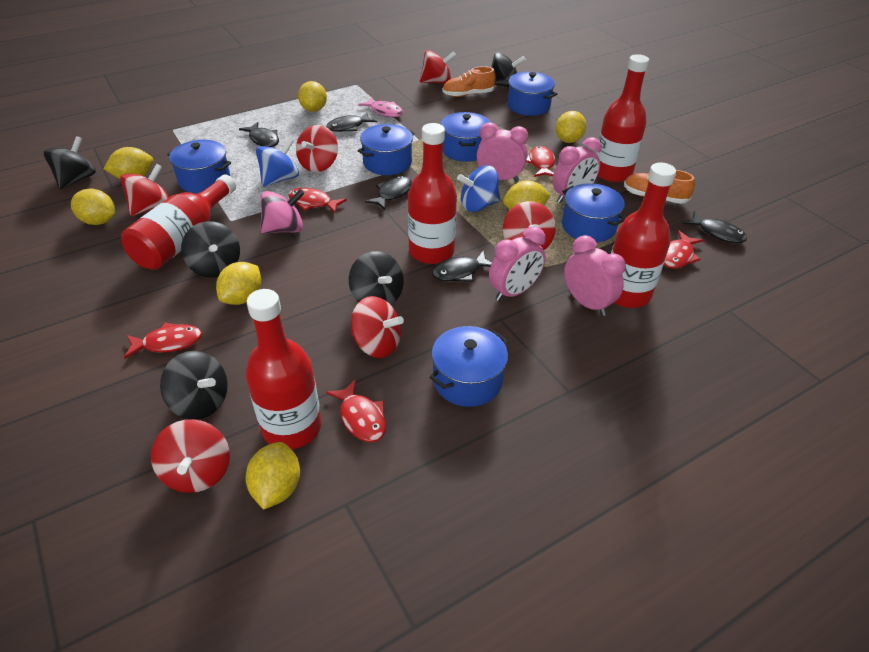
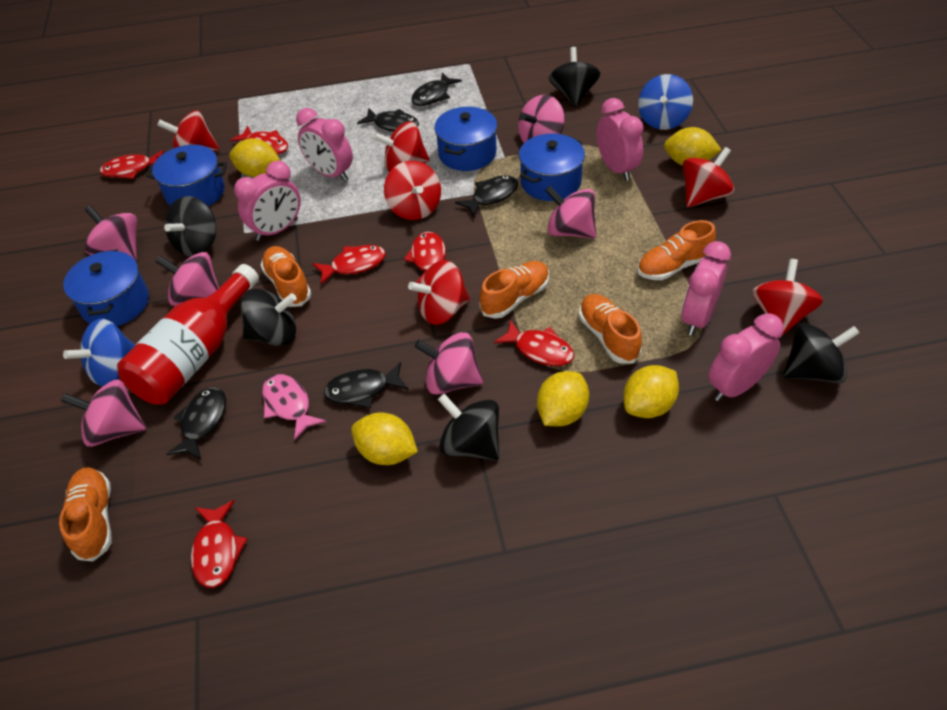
blue pot: 6 -> 4
orange shoe: 2 -> 5
pink clock: 4 -> 5
pink spinning top: 1 -> 6
red bottle: 5 -> 1
red fish: 5 -> 6
yellow lemon: 7 -> 5

